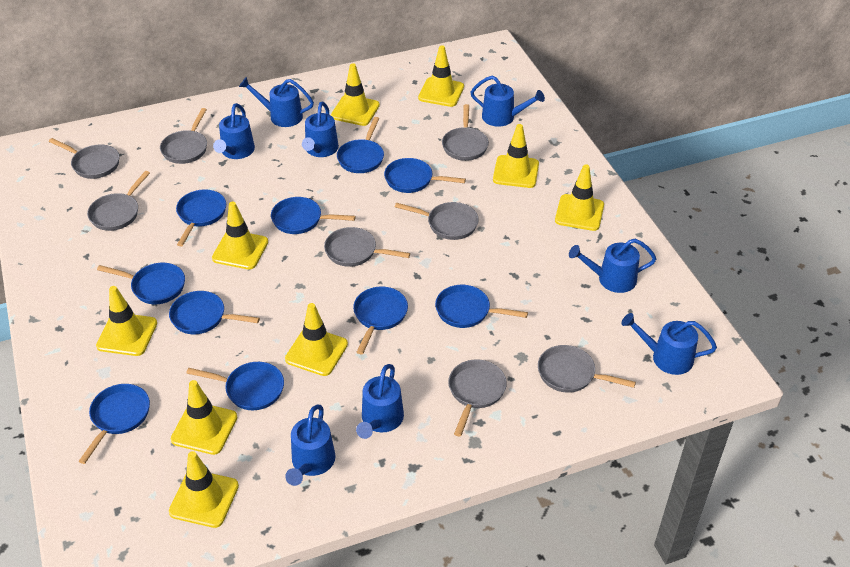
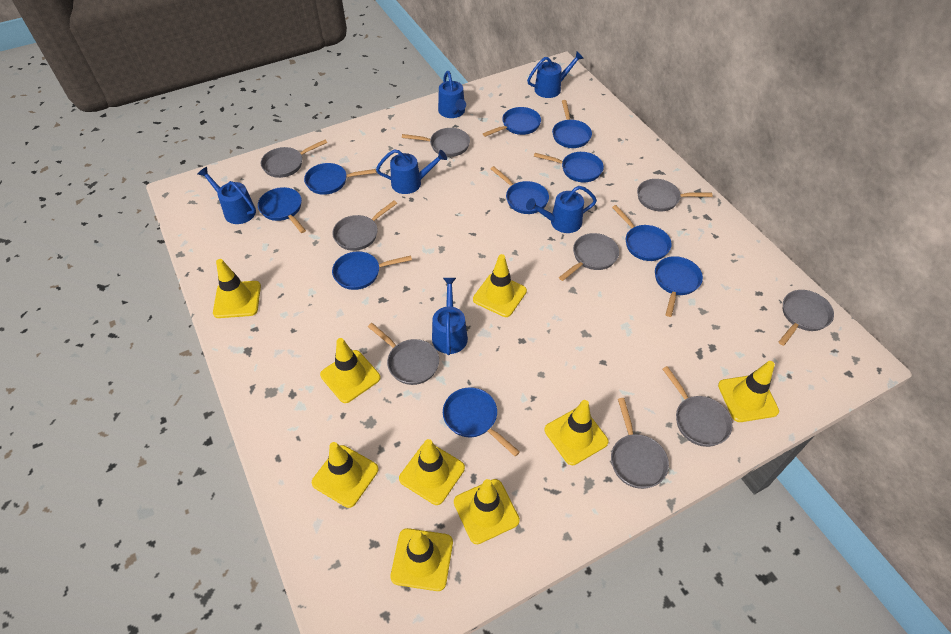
blue watering can: 8 -> 6
grey pan: 8 -> 9

